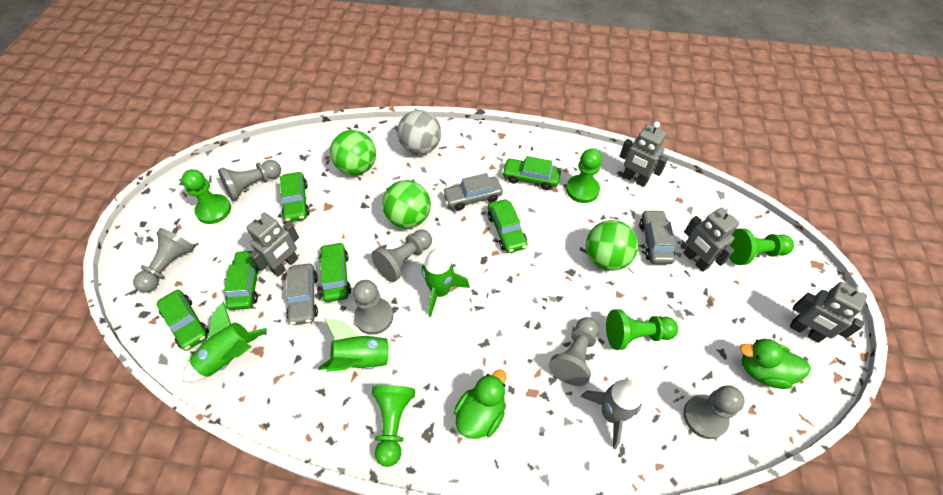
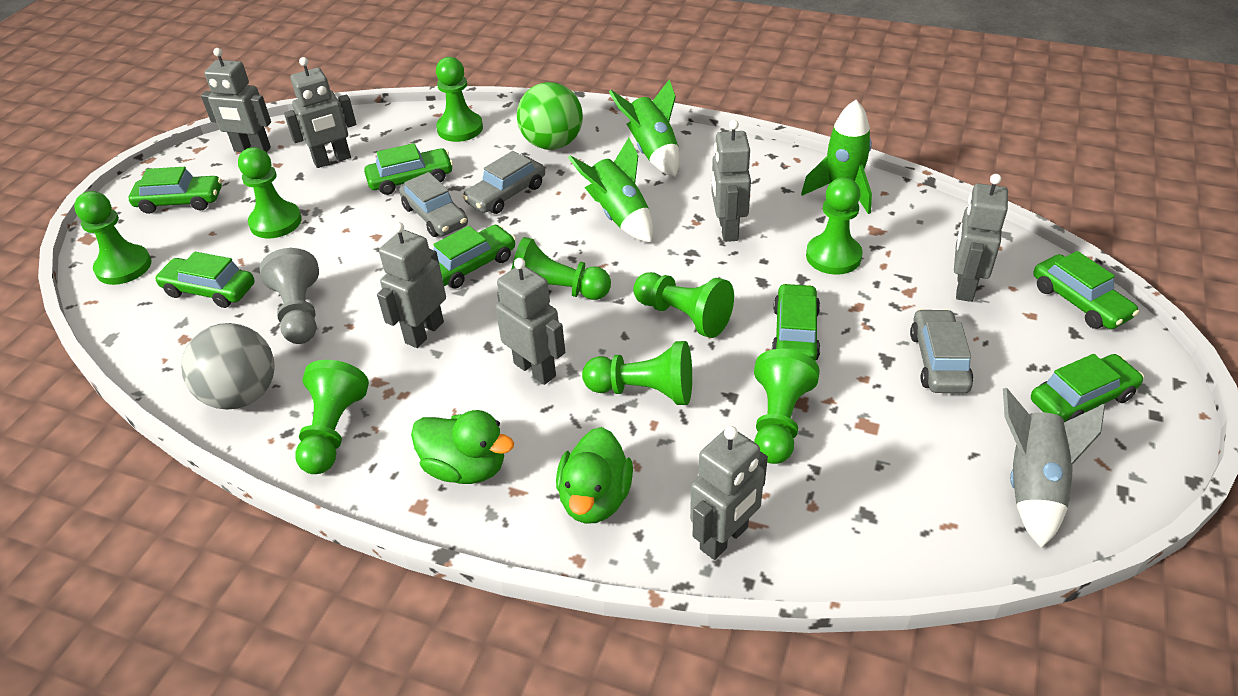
green ball: 3 -> 1
green car: 6 -> 7
green pawn: 5 -> 9
grey pawn: 6 -> 1
grey robot: 4 -> 7

